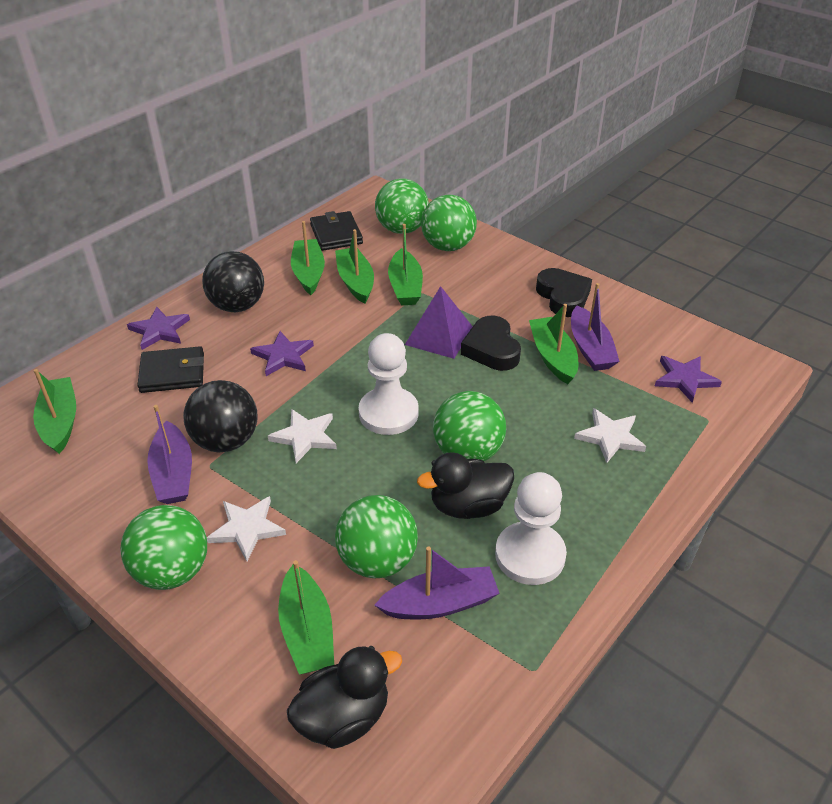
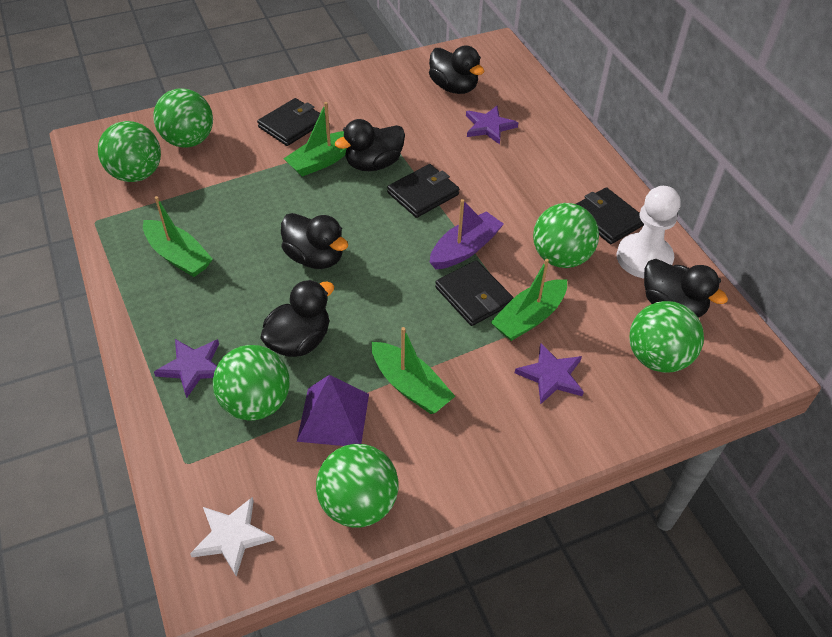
black ball: 2 -> 0
black duck: 2 -> 5
black heart: 2 -> 0
black wallet: 2 -> 4
green ball: 5 -> 6
green boat: 6 -> 4
purple boat: 3 -> 1
white pawn: 2 -> 1
white star: 3 -> 1

